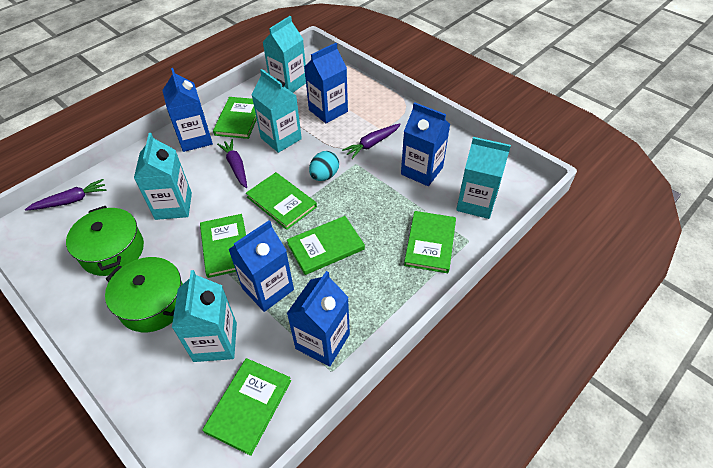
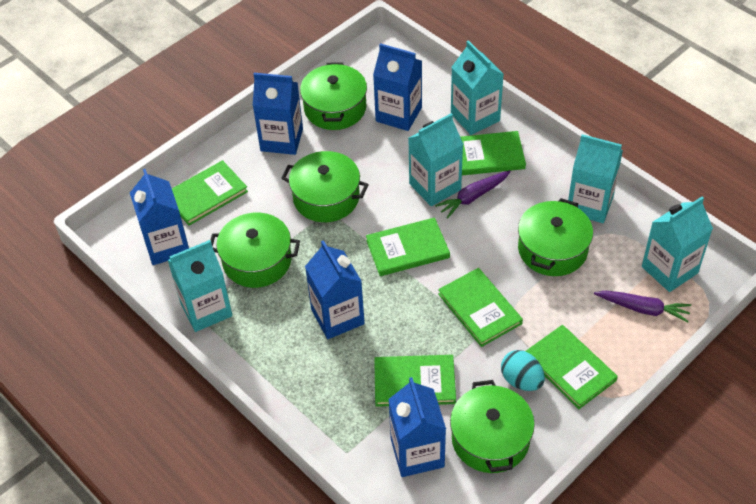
green pot: 2 -> 5
purple carrot: 3 -> 2

